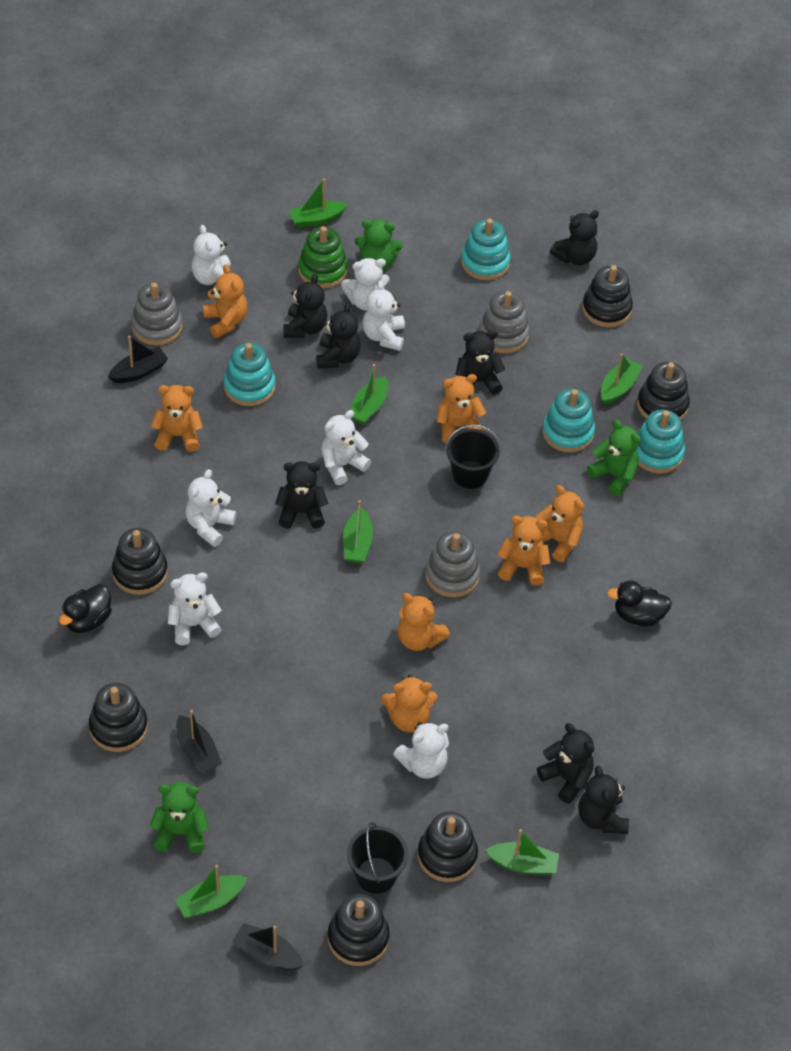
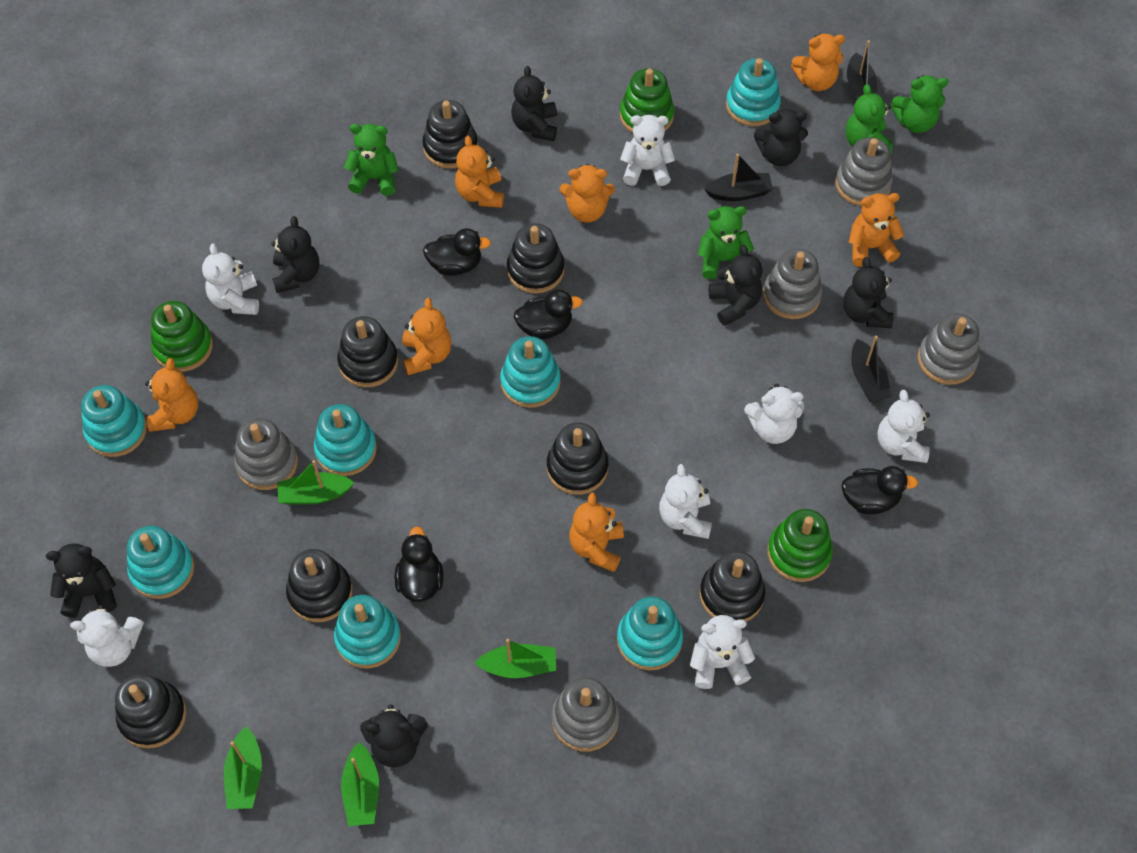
black bucket: 2 -> 0
black duck: 2 -> 4
black stacking toy: 6 -> 7
green boat: 6 -> 4
green stacking toy: 1 -> 3
green teddy bear: 3 -> 4
grey stacking toy: 3 -> 5
turquoise stacking toy: 4 -> 7

